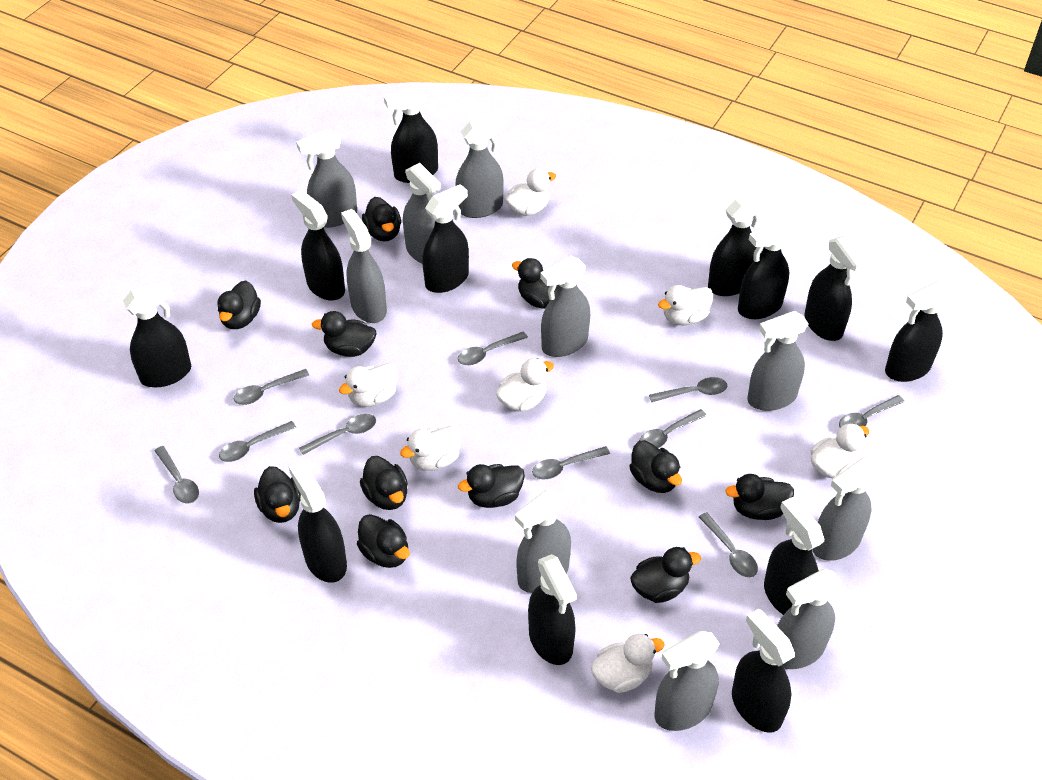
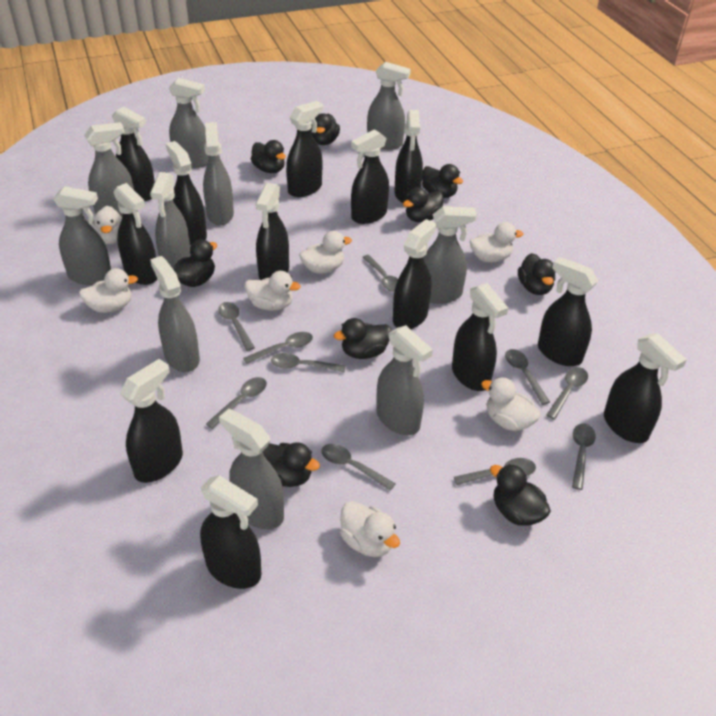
black duck: 11 -> 9
black spray bottle: 12 -> 13

